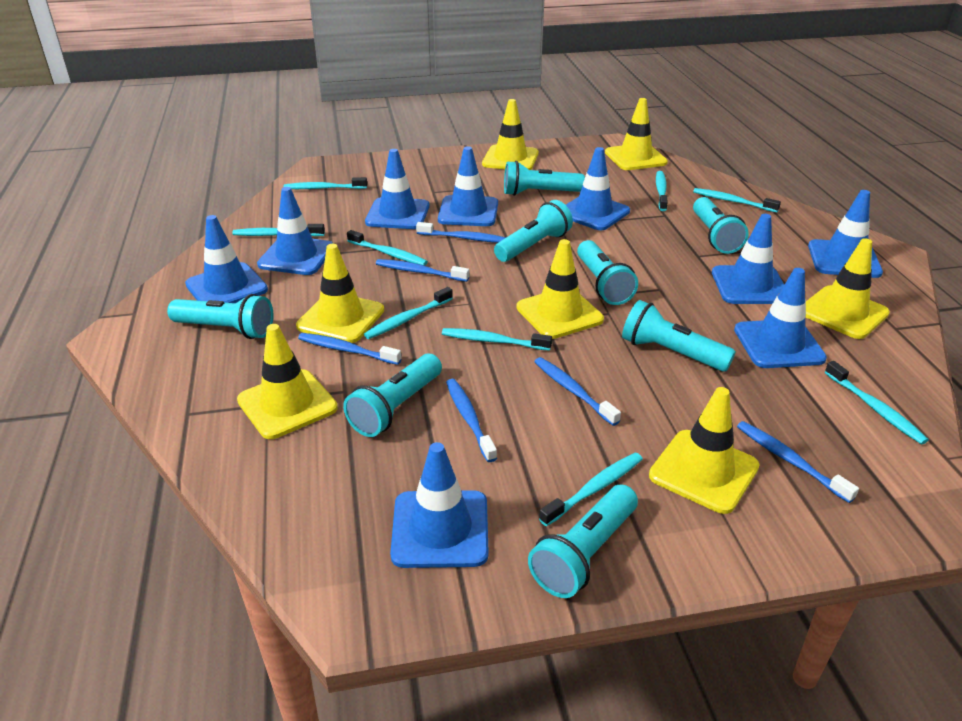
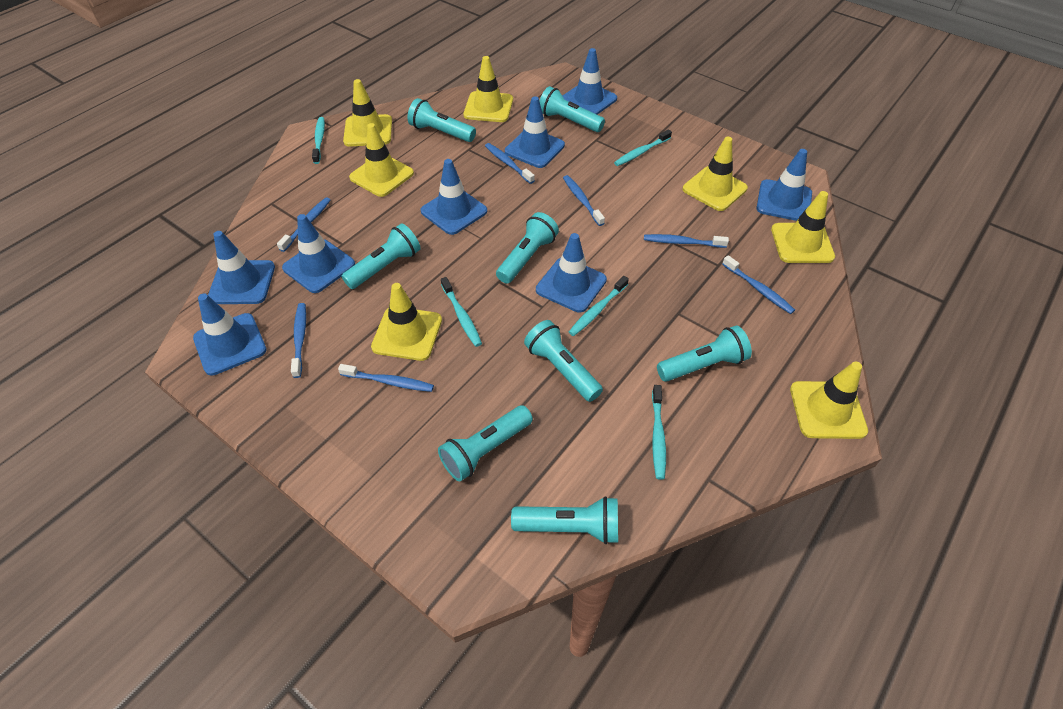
blue toothbrush: 6 -> 7
blue traffic cone: 9 -> 8
turquoise toothbrush: 9 -> 5

